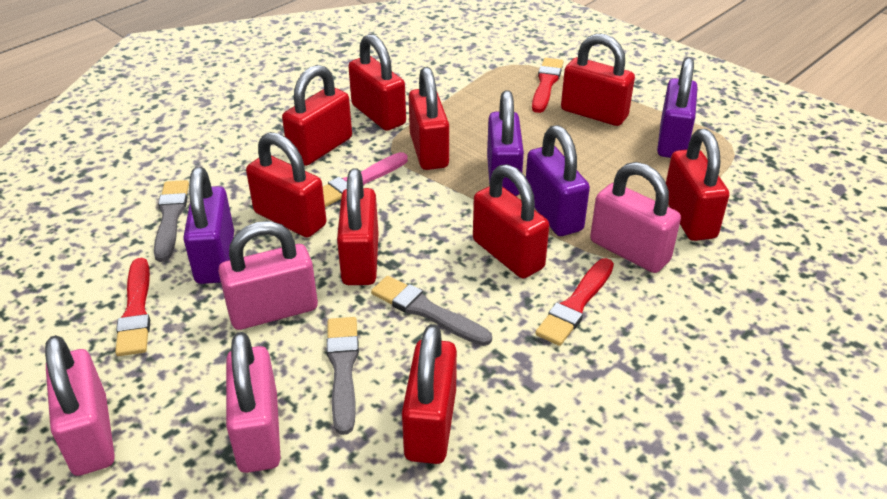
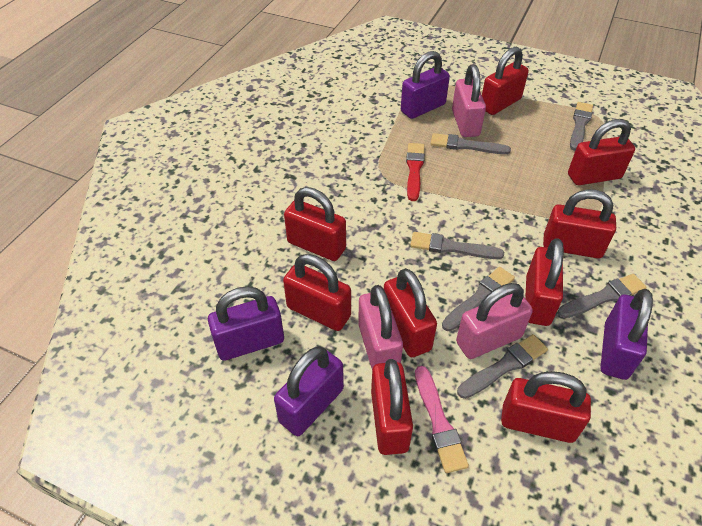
grey brush: 3 -> 6
pink padlock: 4 -> 3
red brush: 3 -> 1

